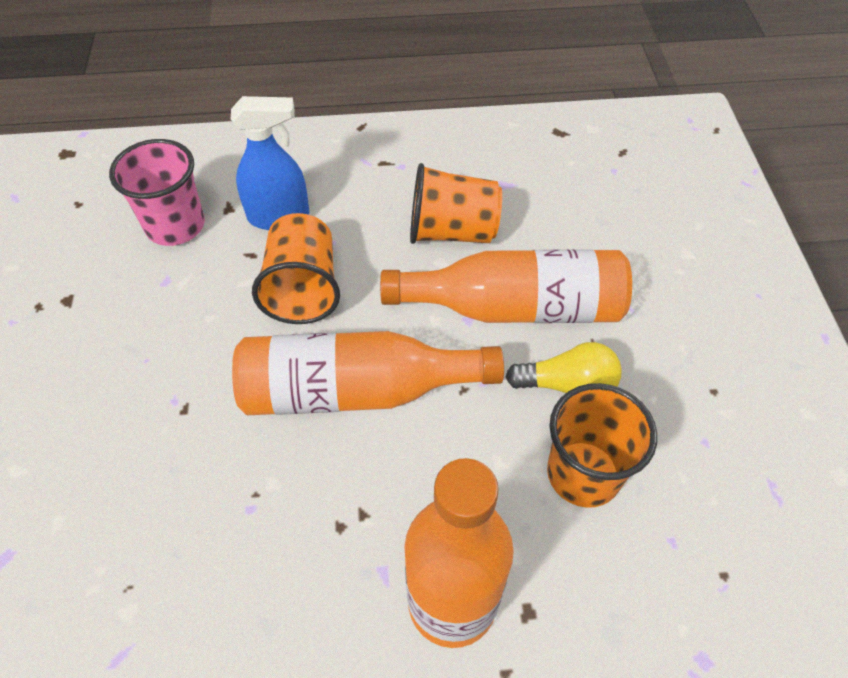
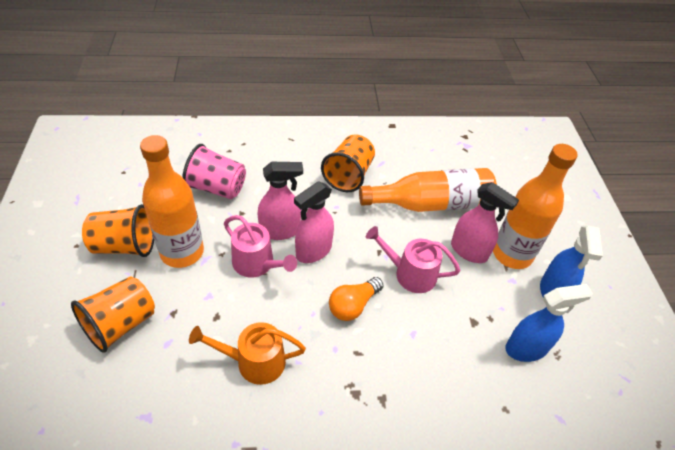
blue spray bottle: 1 -> 2
orange light bulb: 0 -> 1
orange watering can: 0 -> 1
pink spray bottle: 0 -> 3
pink watering can: 0 -> 2
yellow light bulb: 1 -> 0

